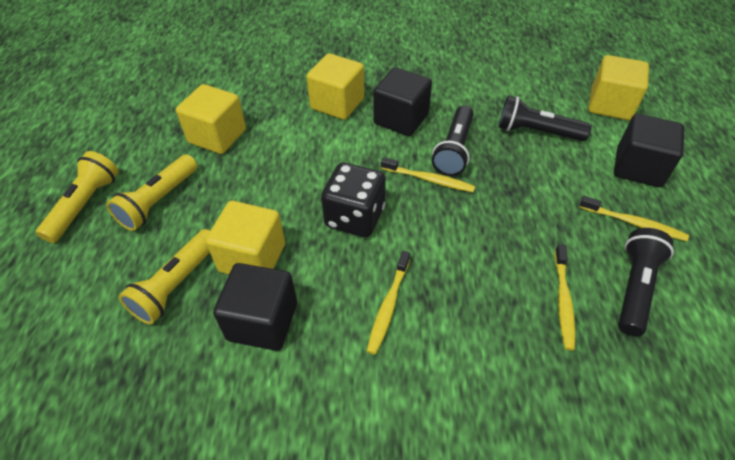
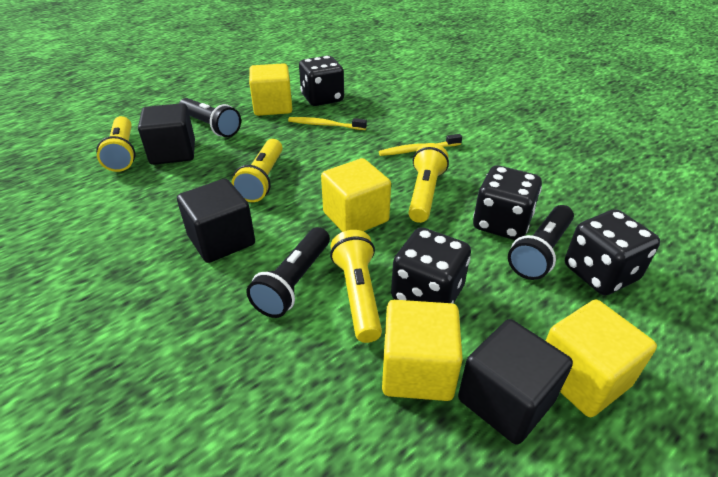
black dice: 1 -> 4
yellow flashlight: 3 -> 4
yellow toothbrush: 4 -> 2

